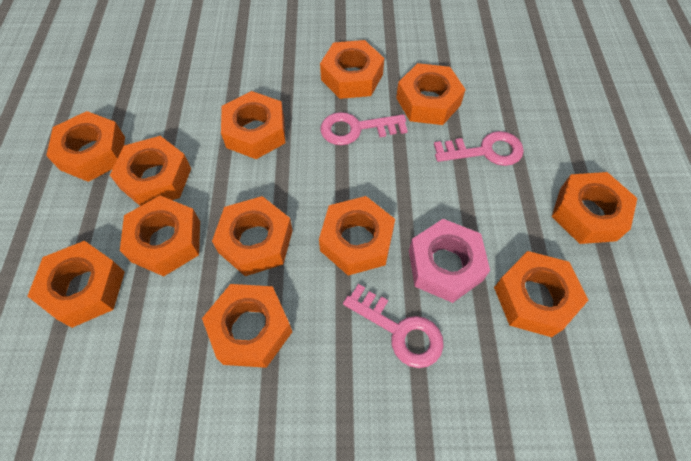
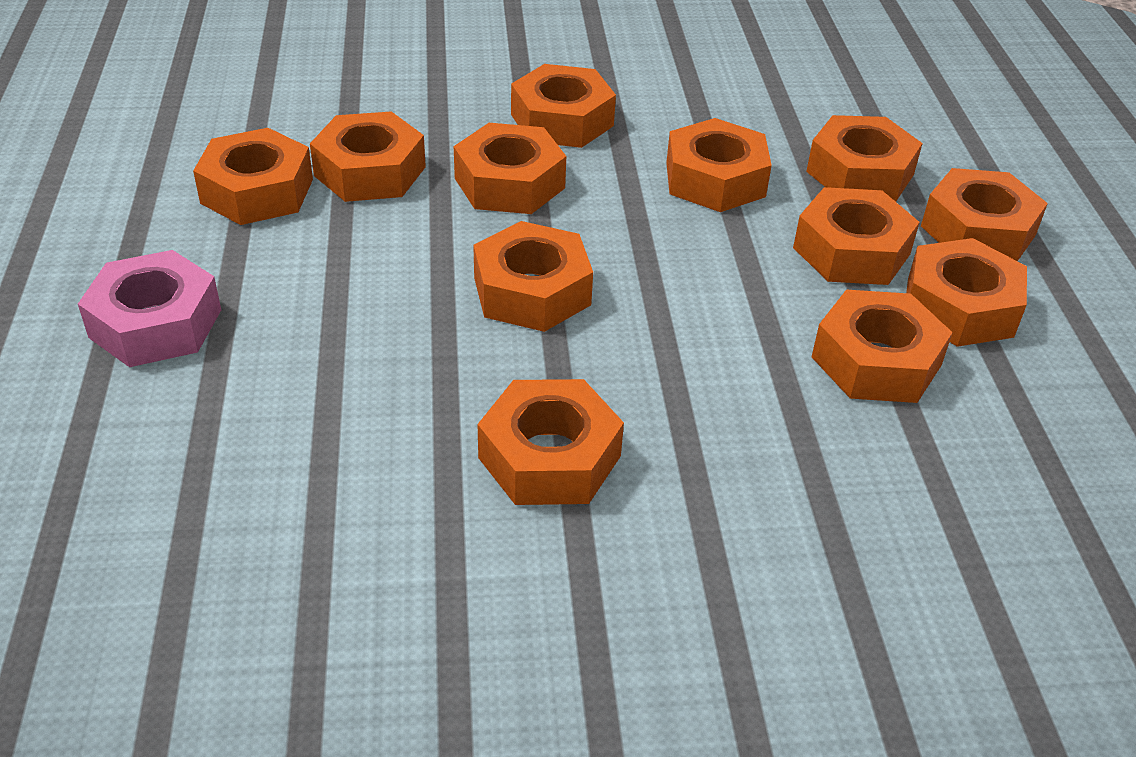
pink key: 3 -> 0

